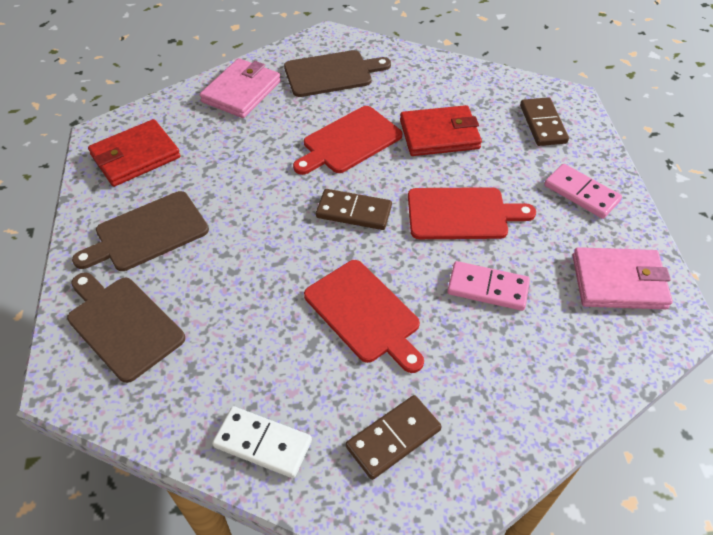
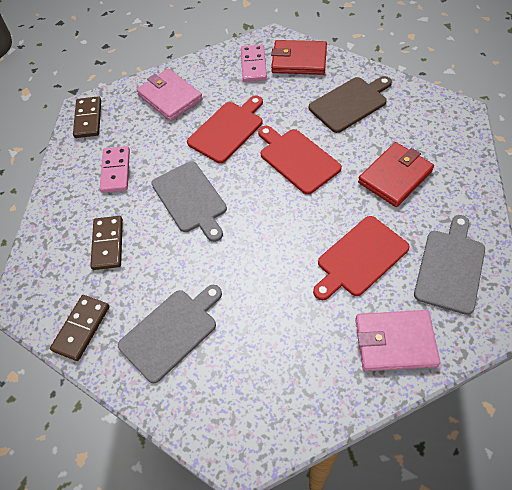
brown cutting board: 3 -> 1
grey cutting board: 0 -> 3
white domino: 1 -> 0

